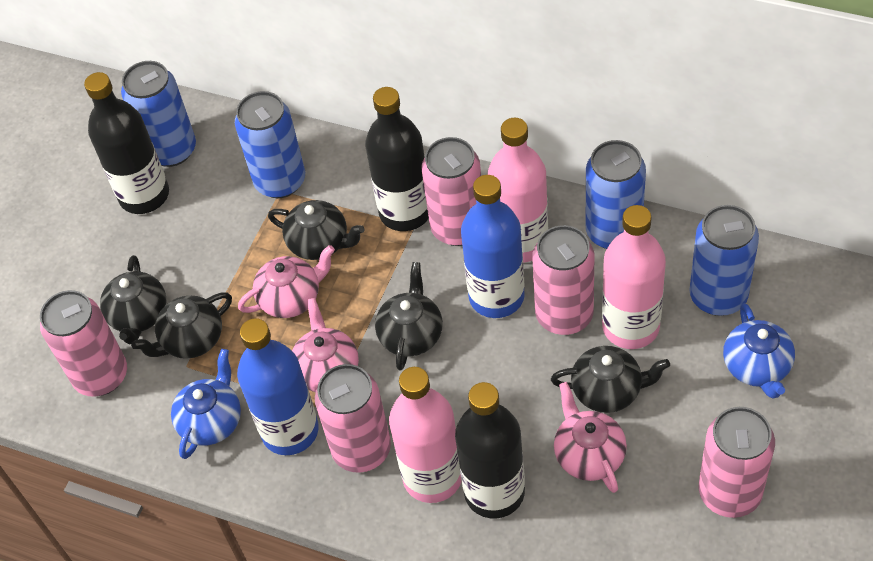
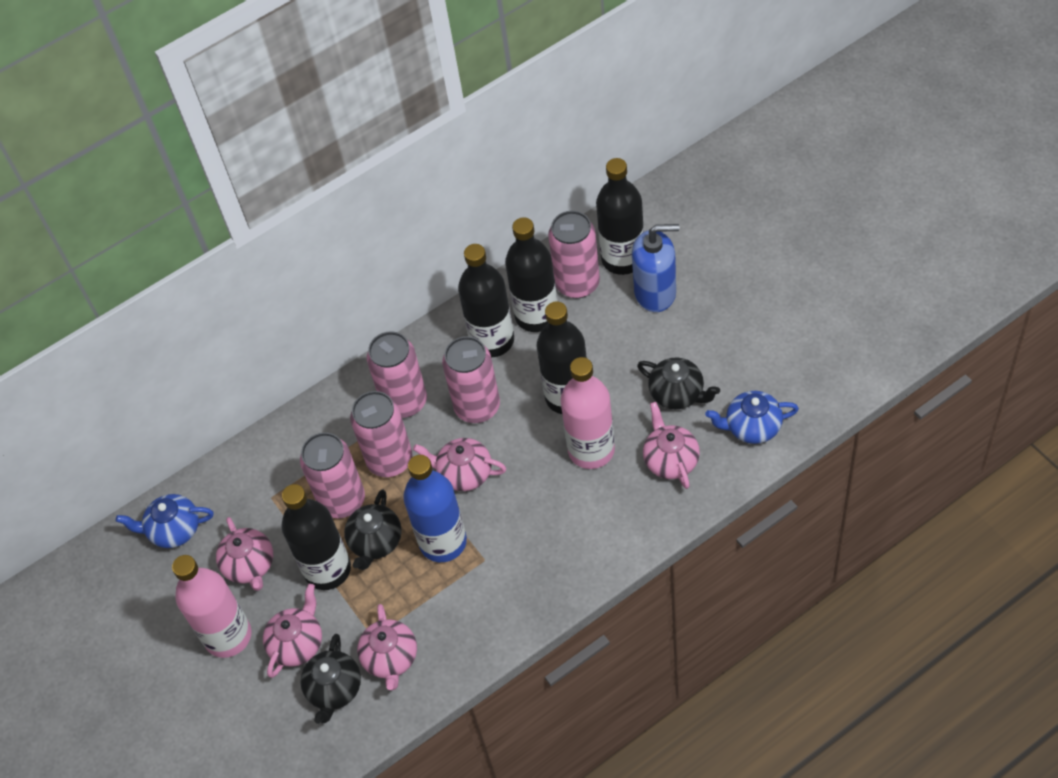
black bottle: 3 -> 5
black teapot: 5 -> 3
blue bottle: 2 -> 1
blue can: 4 -> 0
blue soap dispenser: 0 -> 1
pink bottle: 3 -> 2
pink teapot: 3 -> 5

